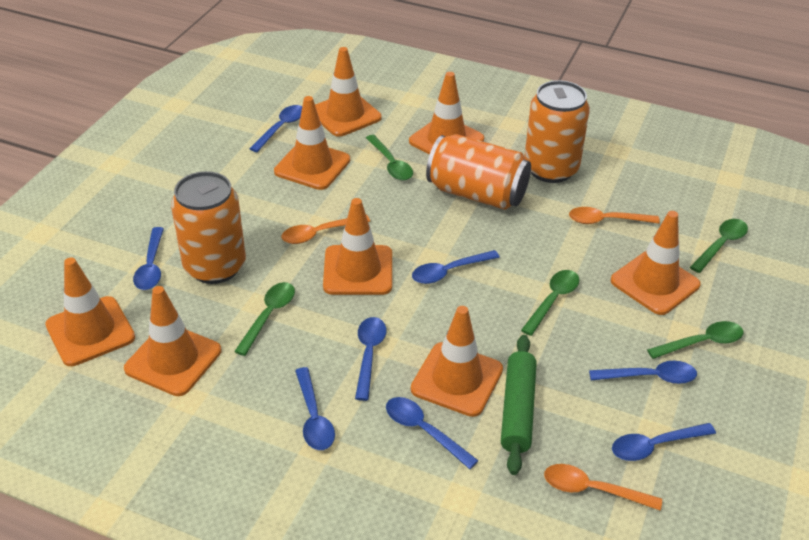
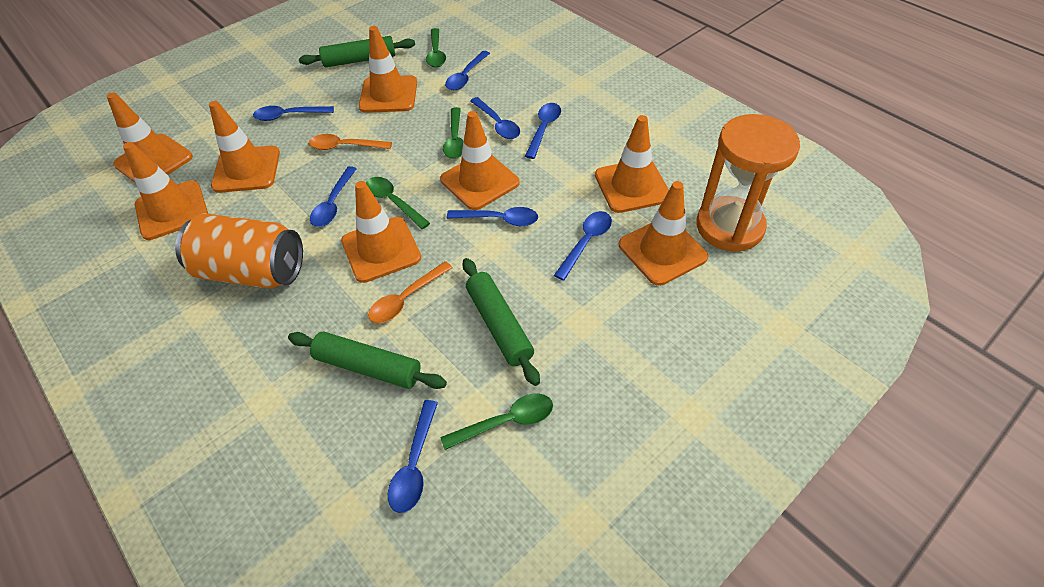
green rolling pin: 1 -> 3
green spoon: 5 -> 4
orange can: 3 -> 1
orange hourglass: 0 -> 1
orange spoon: 3 -> 2

